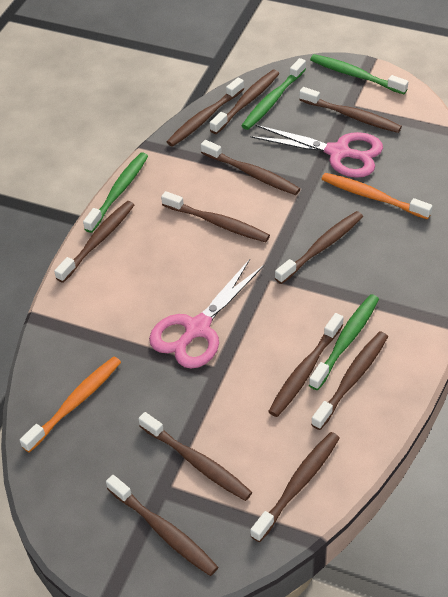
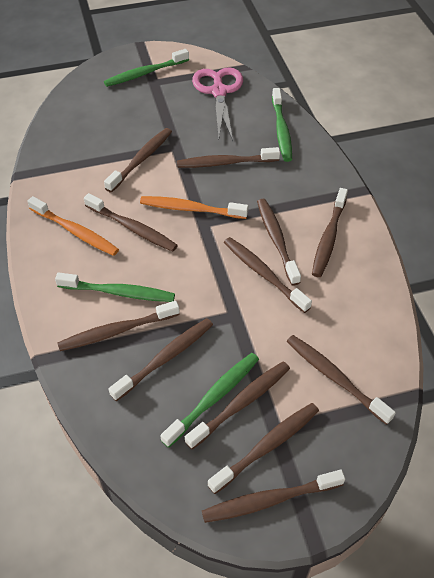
pink scissors: 2 -> 1

